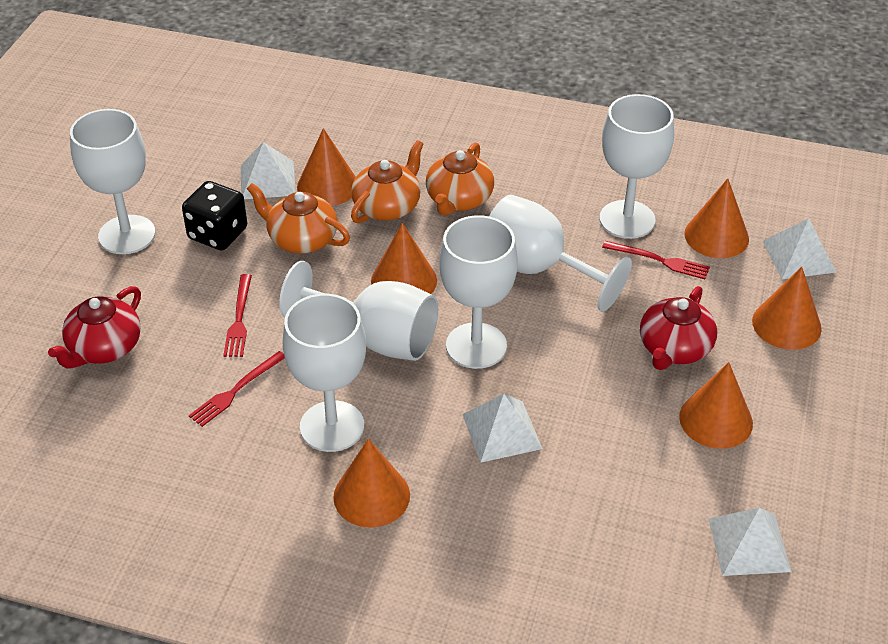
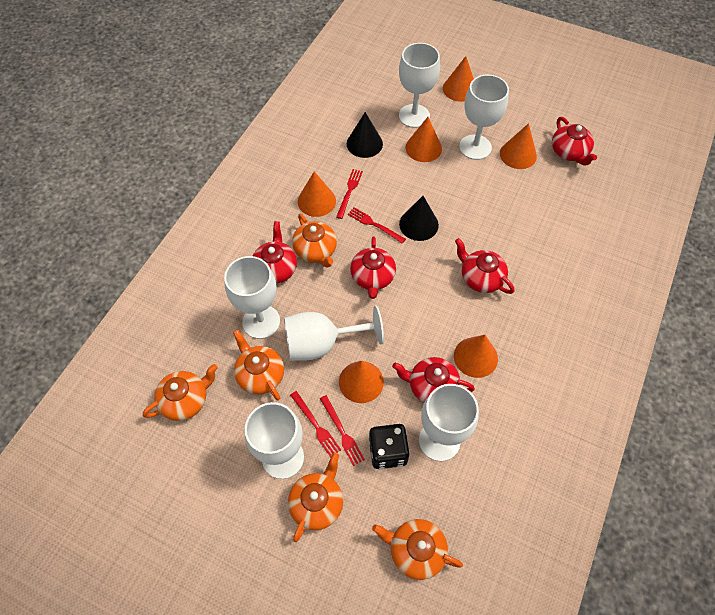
black cone: 0 -> 2
orange teapot: 3 -> 5
red fork: 3 -> 4
red teapot: 2 -> 5
white pyramid: 4 -> 0

